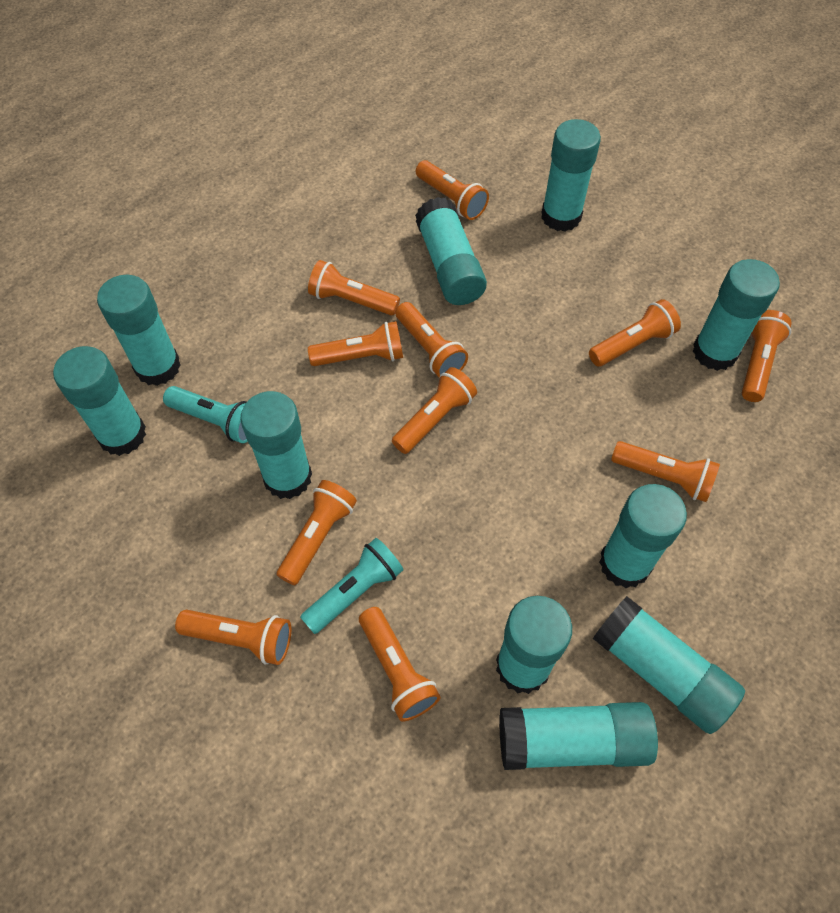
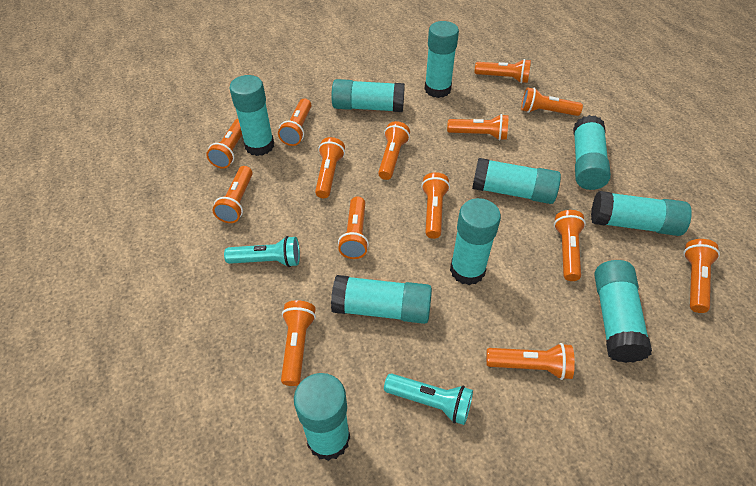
orange flashlight: 11 -> 14

